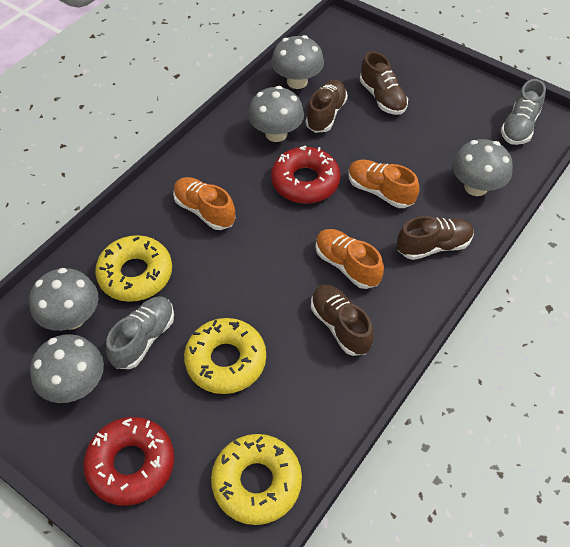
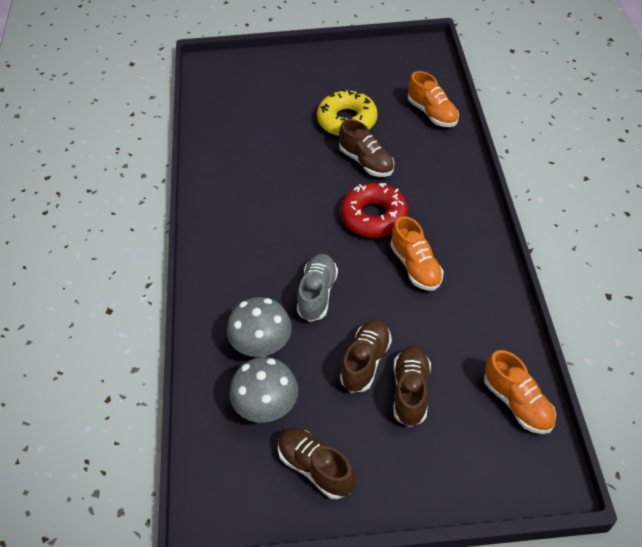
grey mushroom: 5 -> 2
grey shoe: 2 -> 1
red donut: 2 -> 1
yellow donut: 3 -> 1

